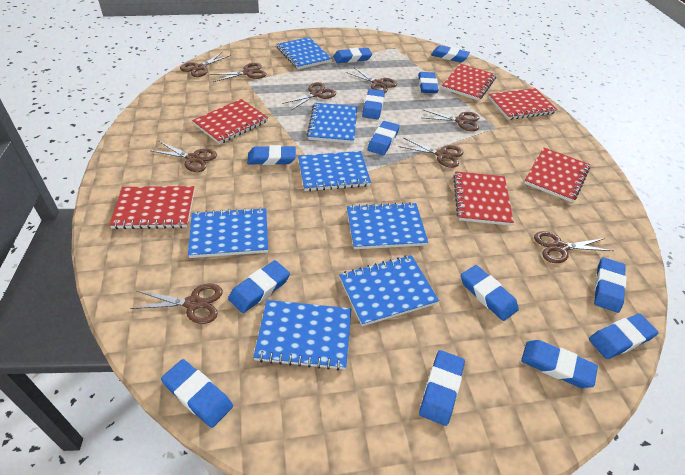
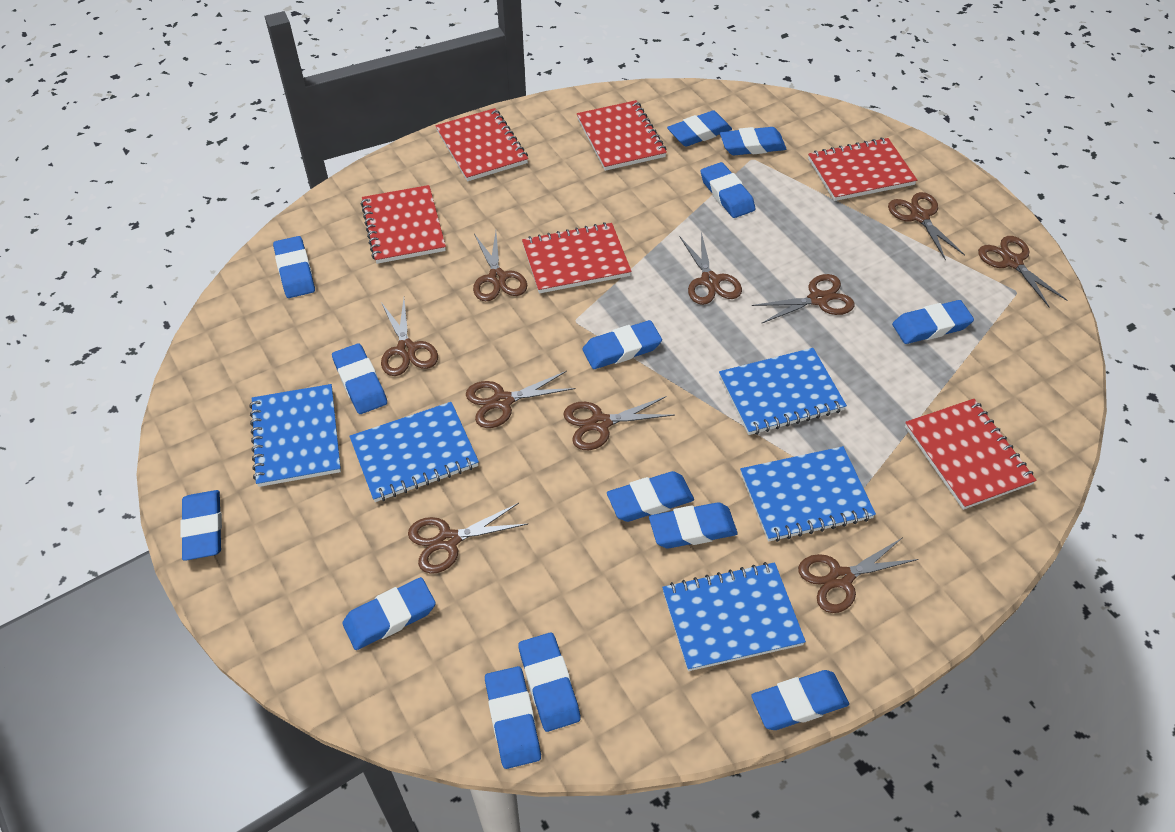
blue eraser: 13 -> 14
blue notebook: 7 -> 5
brown scissors: 9 -> 10

